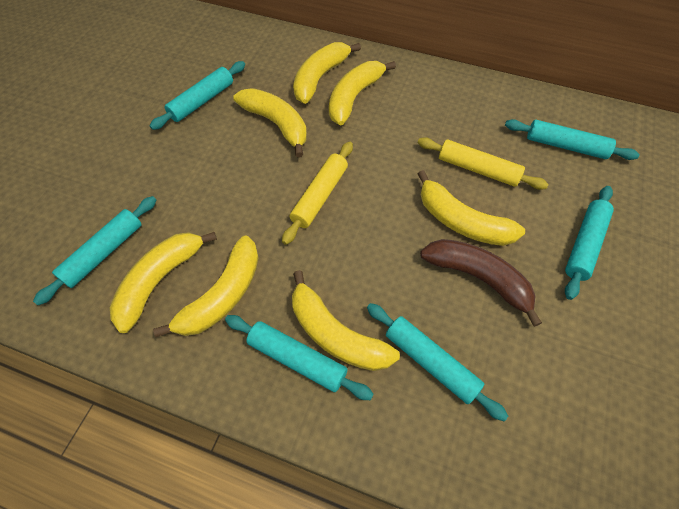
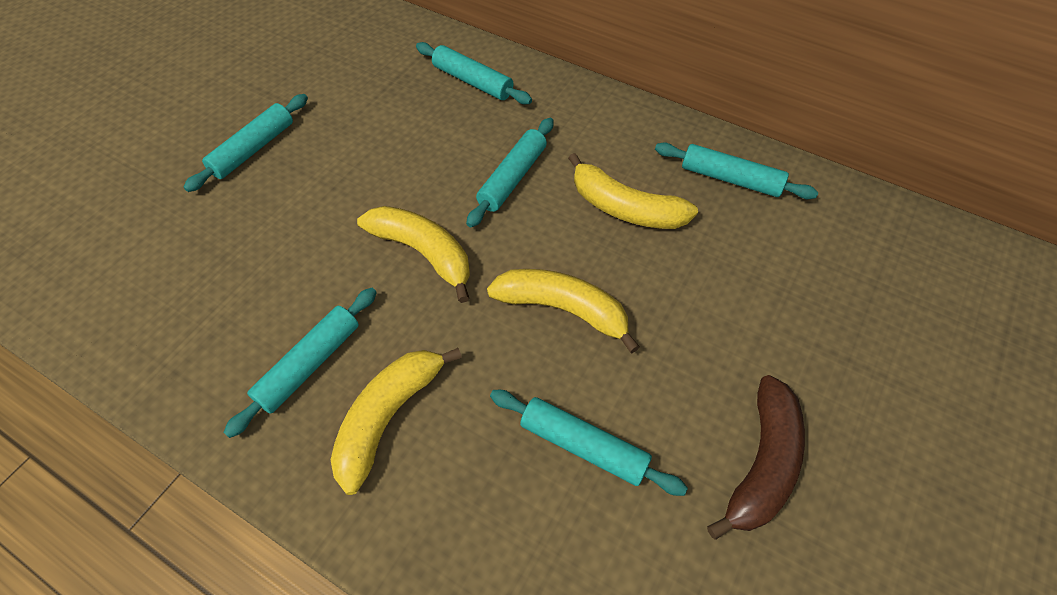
yellow banana: 7 -> 4
yellow rolling pin: 2 -> 0

